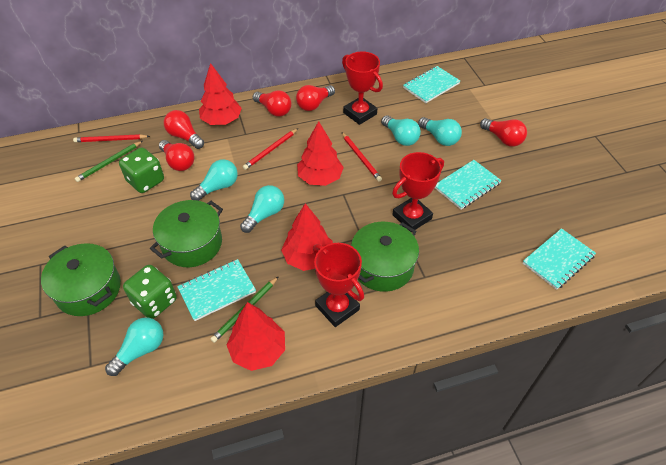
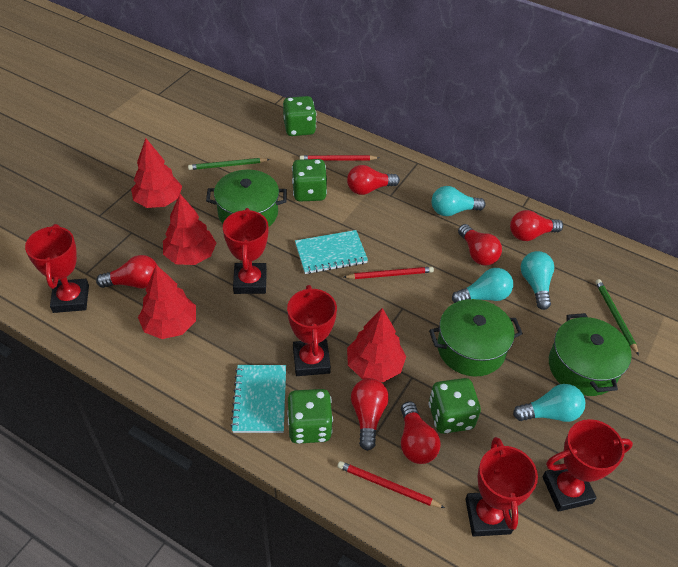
green dice: 2 -> 4
red light bulb: 5 -> 6
red trophy: 3 -> 5
turquoise light bulb: 5 -> 4
turquoise notebook: 4 -> 2

